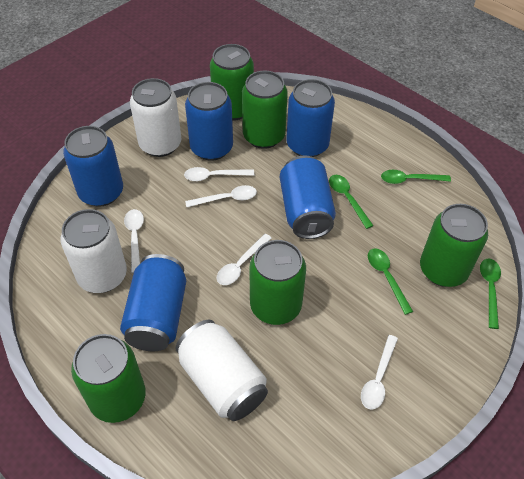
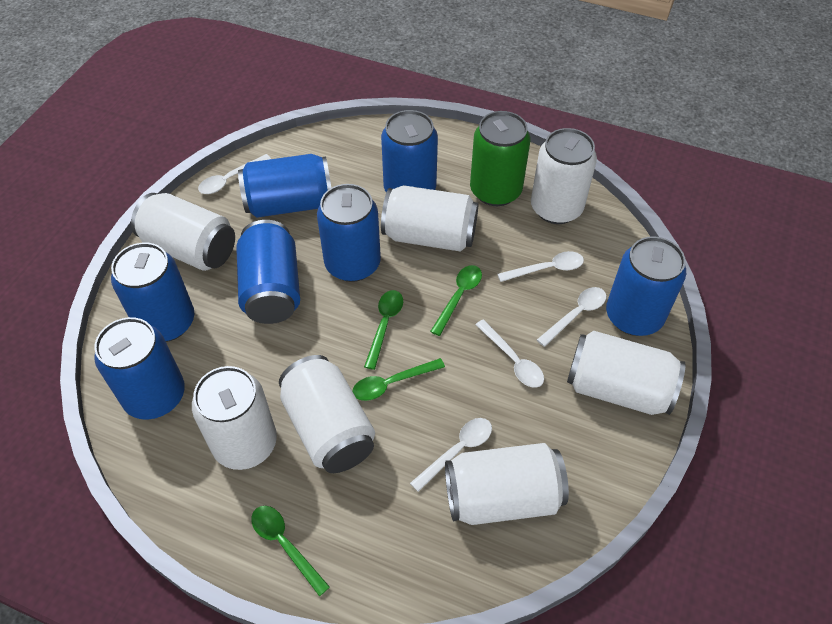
blue can: 5 -> 7
green can: 5 -> 1
white can: 3 -> 7

